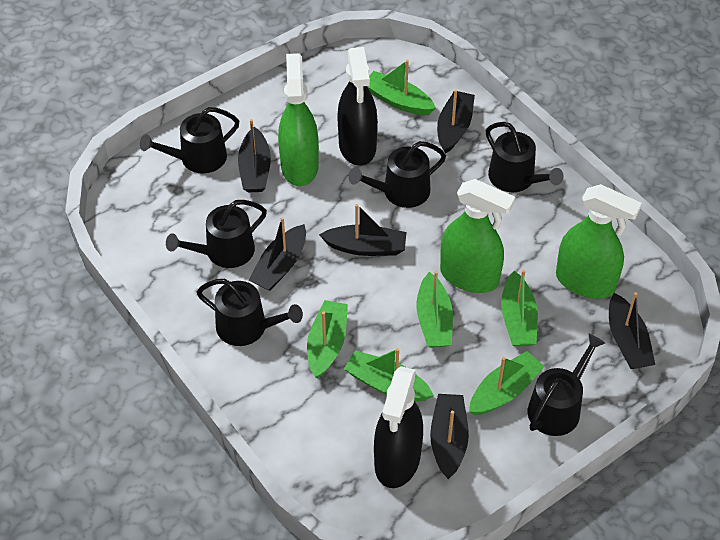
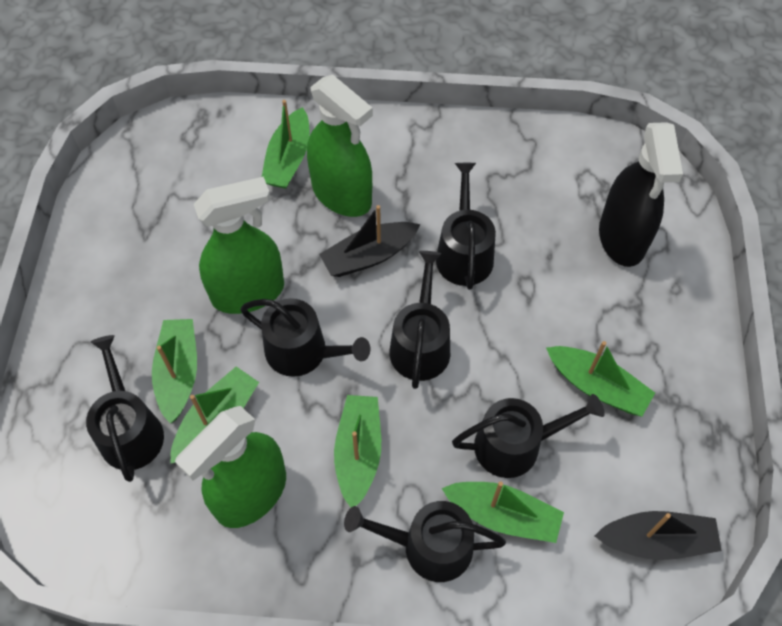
black boat: 6 -> 2
black spray bottle: 2 -> 1

